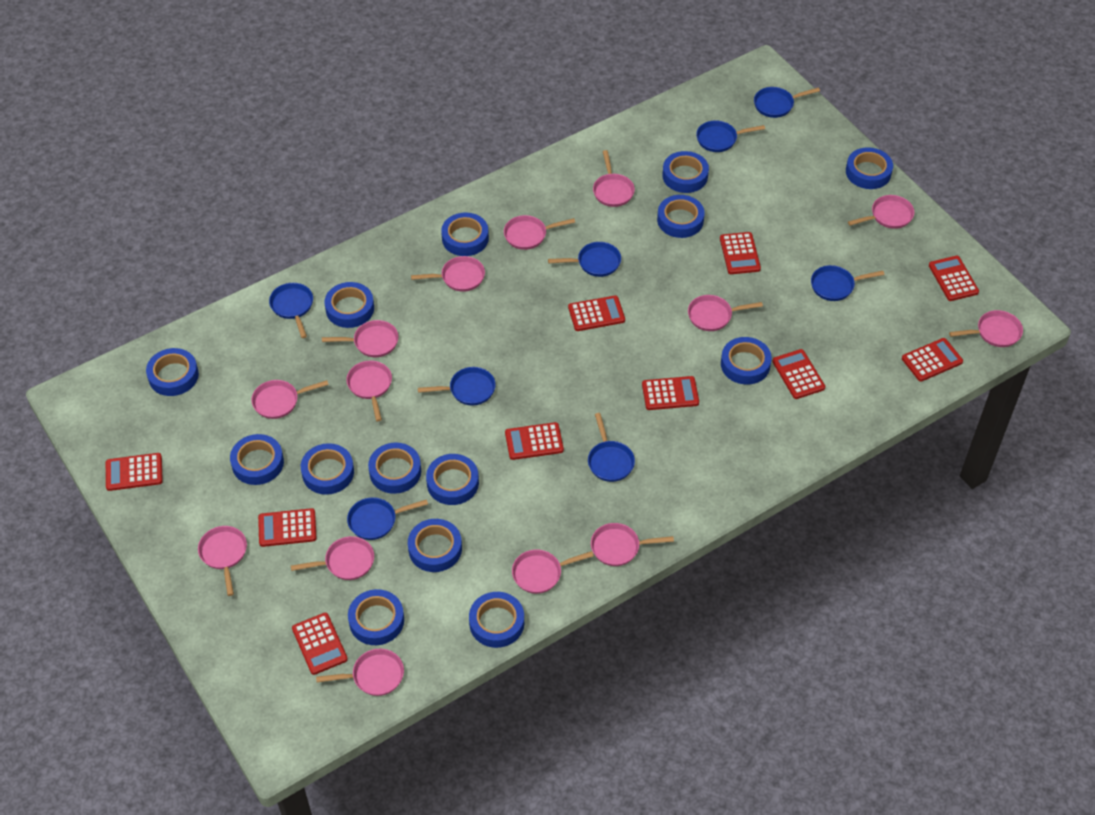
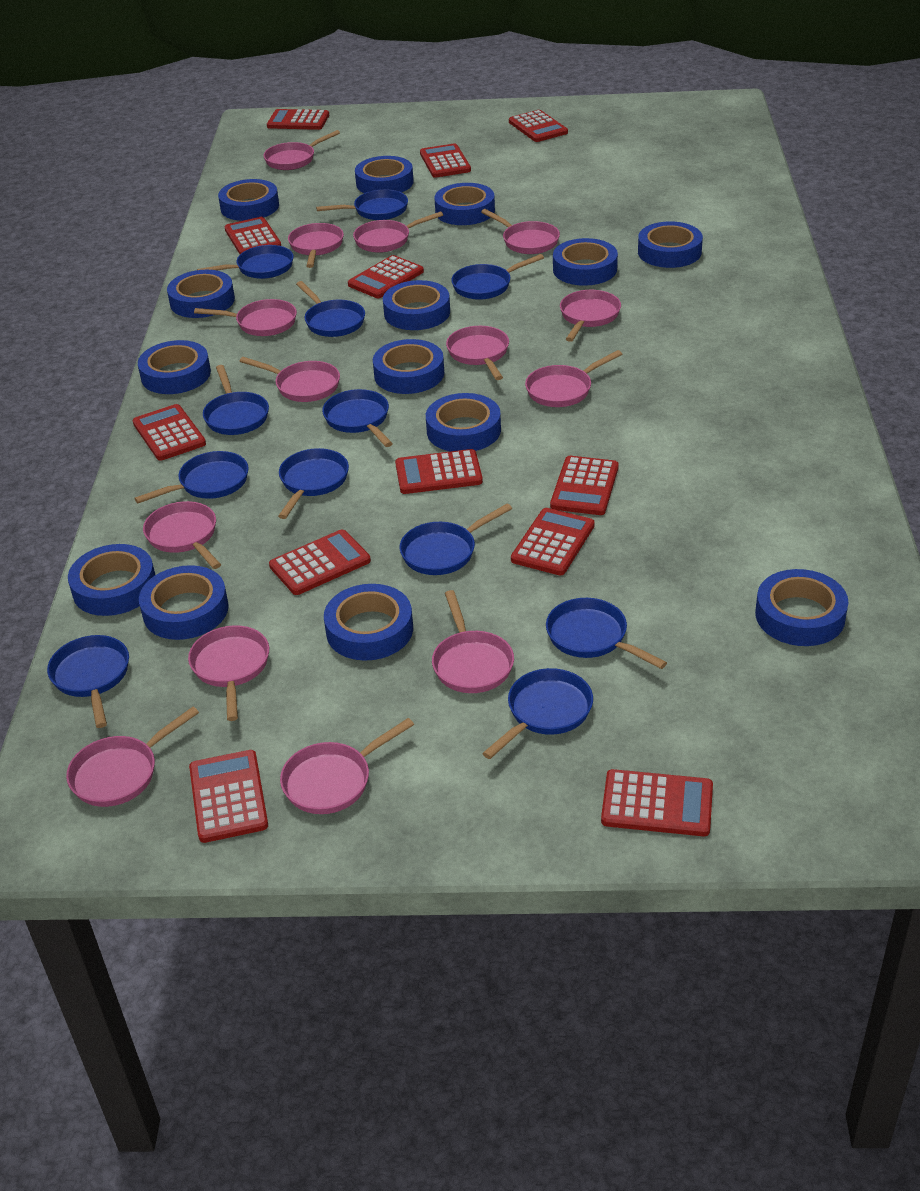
blue pan: 8 -> 12
red calculator: 10 -> 12

